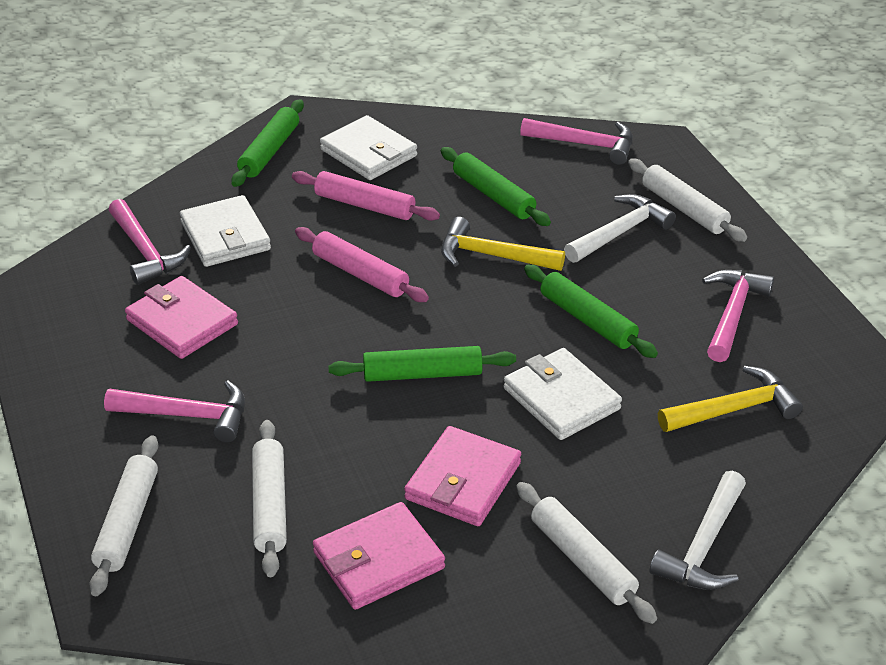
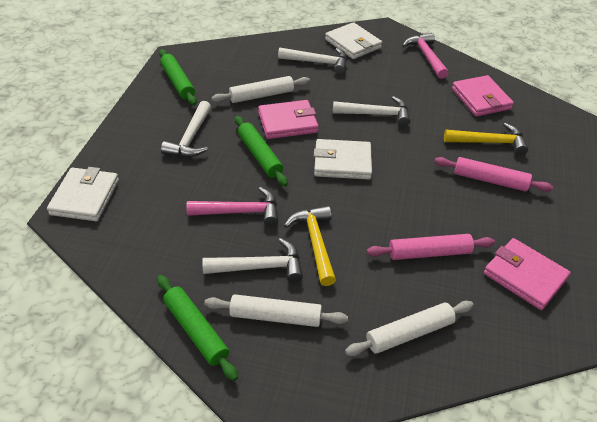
green rolling pin: 4 -> 3
pink hammer: 4 -> 2
white hammer: 2 -> 4
white rolling pin: 4 -> 3

